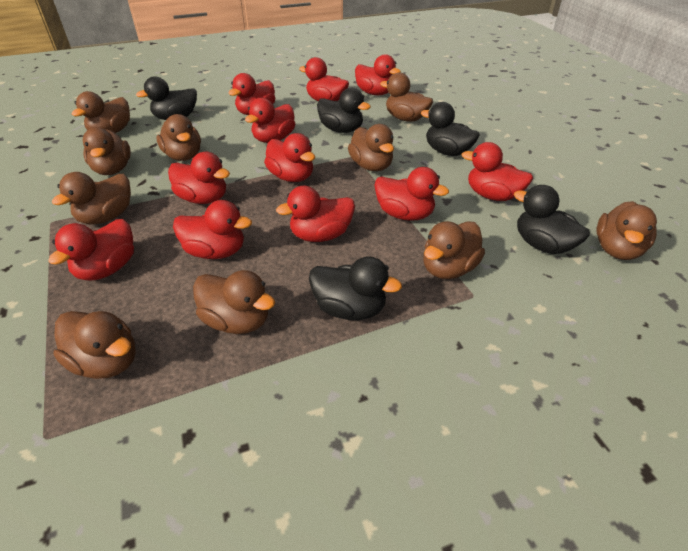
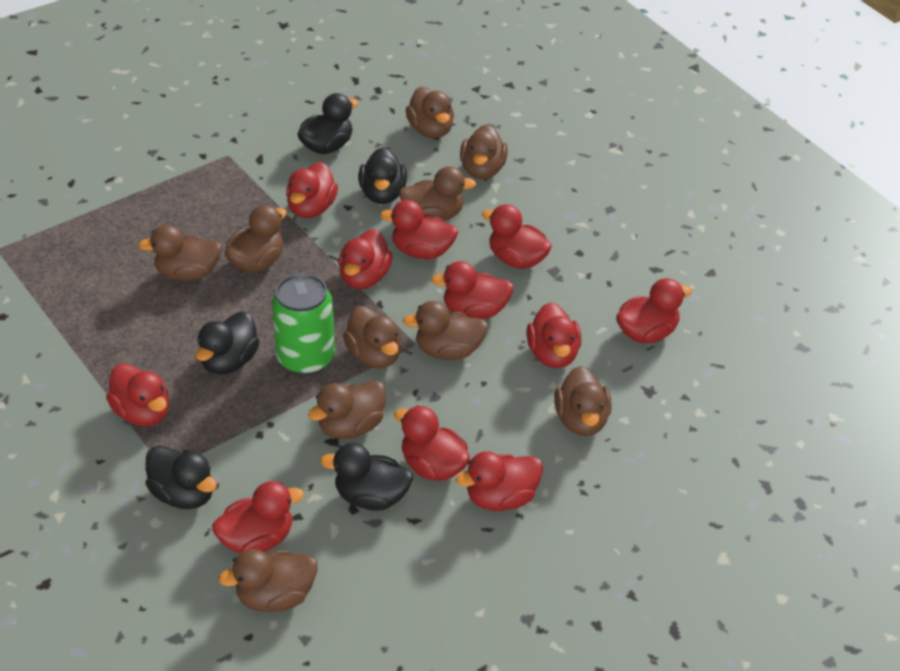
green can: 0 -> 1

